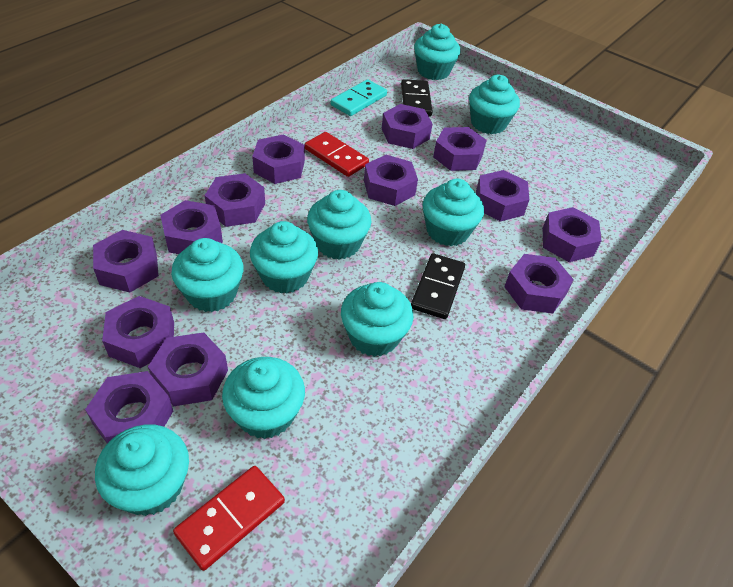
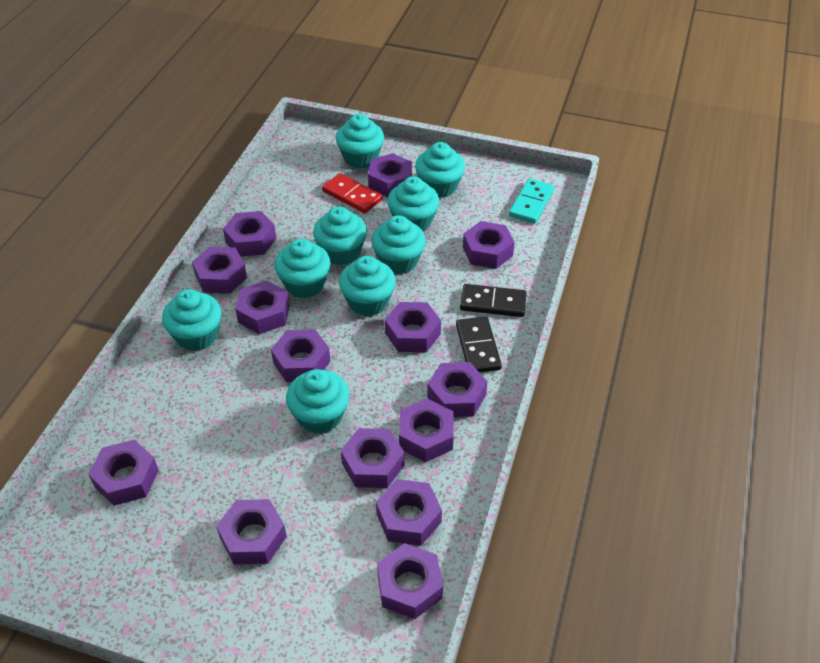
purple nut: 13 -> 14
red domino: 2 -> 1

